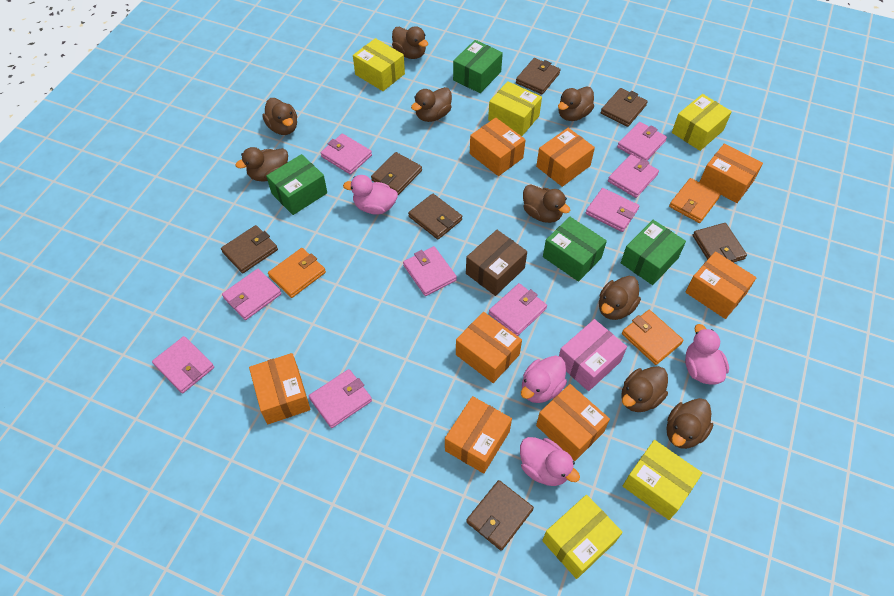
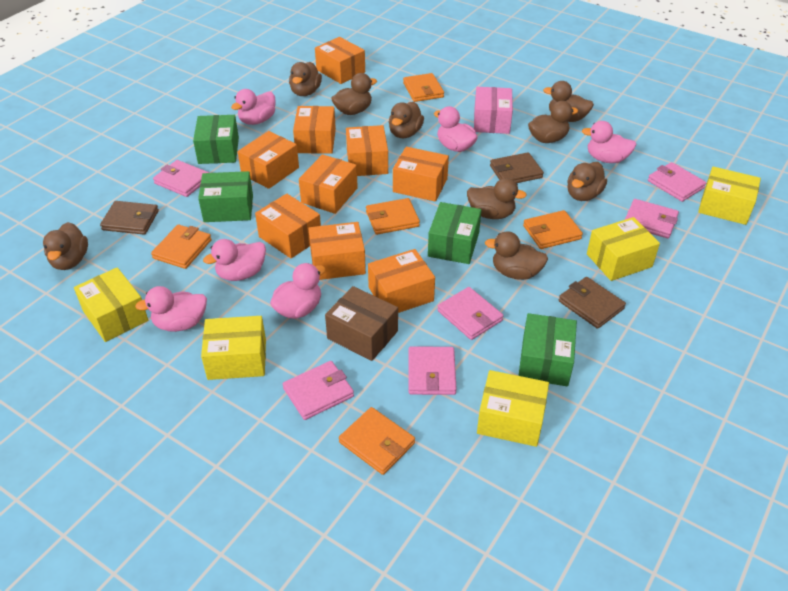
brown wallet: 7 -> 3
orange box: 8 -> 9
orange wallet: 3 -> 5
pink duck: 4 -> 6
pink wallet: 9 -> 6

